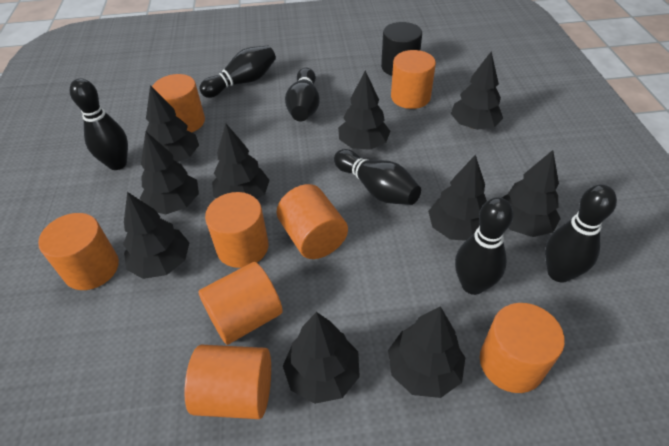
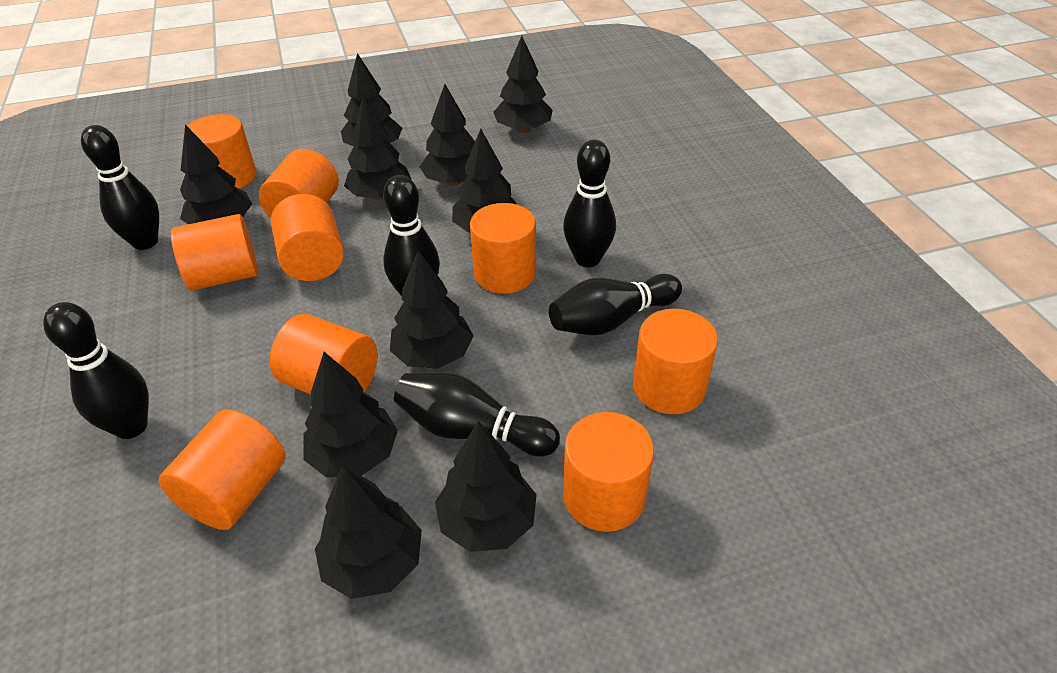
black cylinder: 1 -> 0
orange cylinder: 8 -> 9

